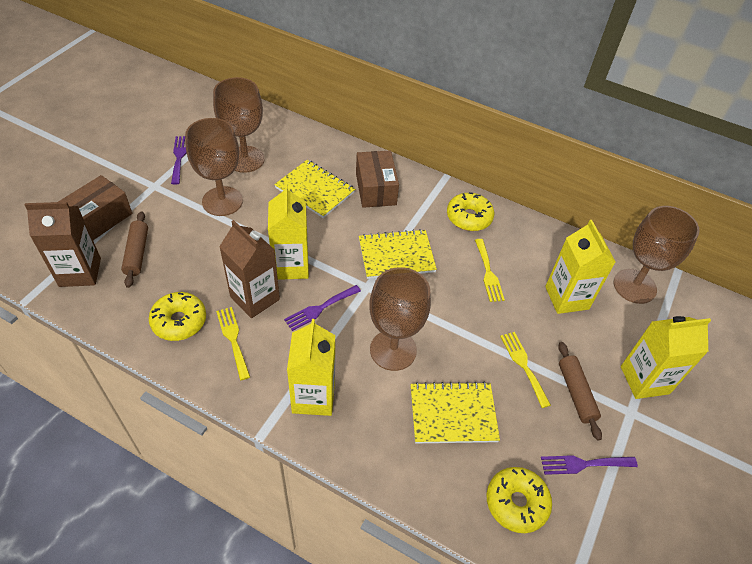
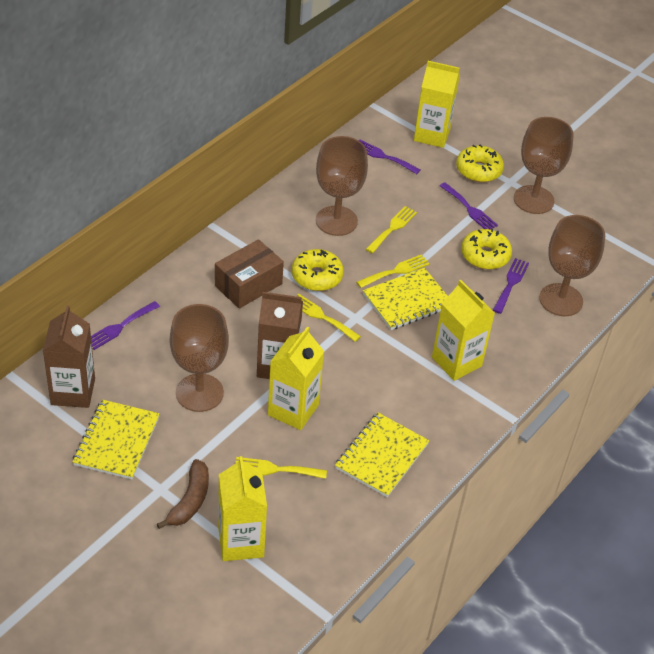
brown banana: 0 -> 1
brown box: 2 -> 1
brown rolling pin: 2 -> 0
purple fork: 3 -> 4
yellow fork: 3 -> 4

